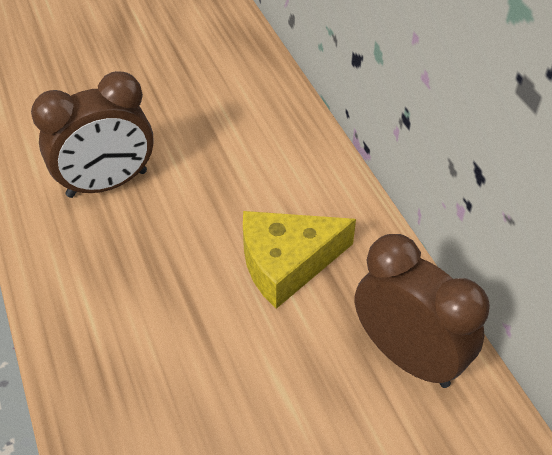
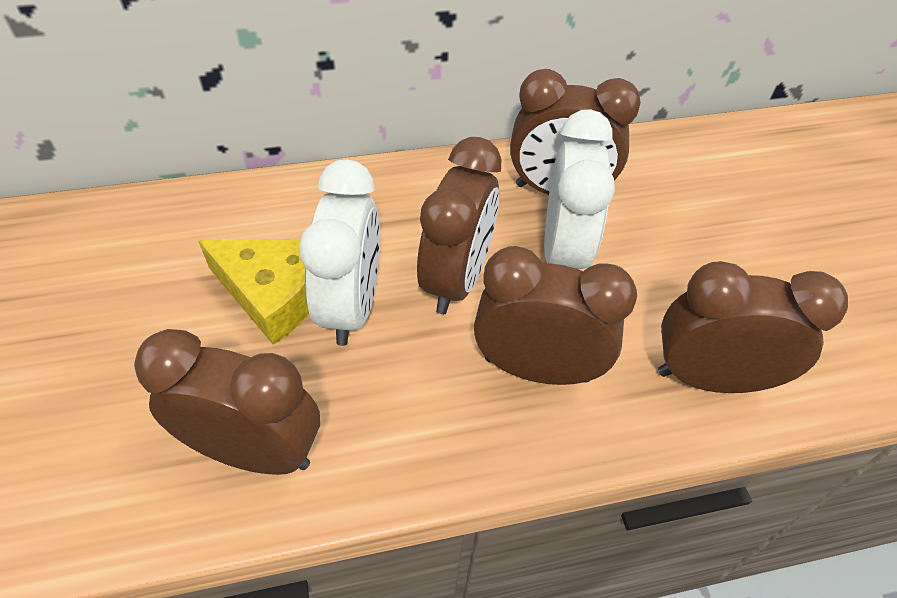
brown clock: 2 -> 5
white clock: 0 -> 2

